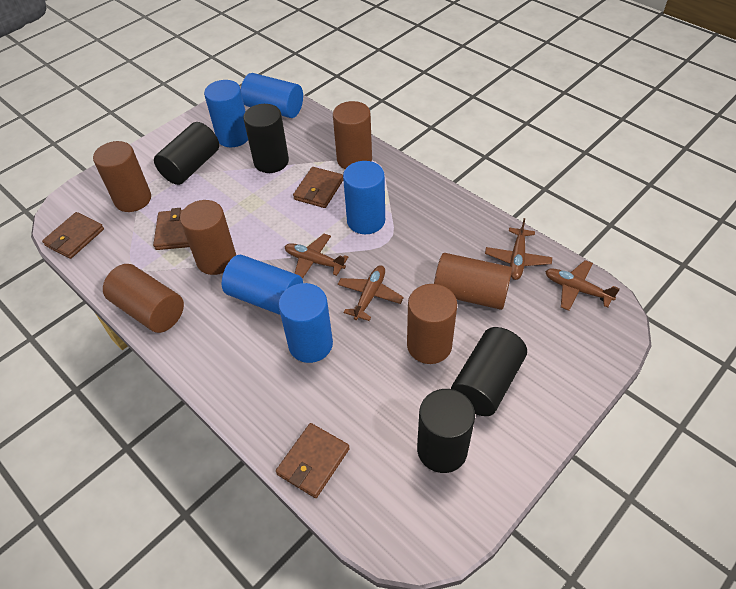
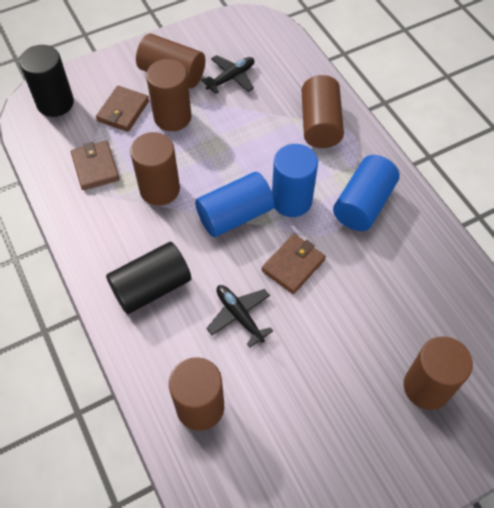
black cylinder: 4 -> 2
black plane: 0 -> 2
blue cylinder: 5 -> 3
brown plane: 4 -> 0
brown wallet: 4 -> 3

